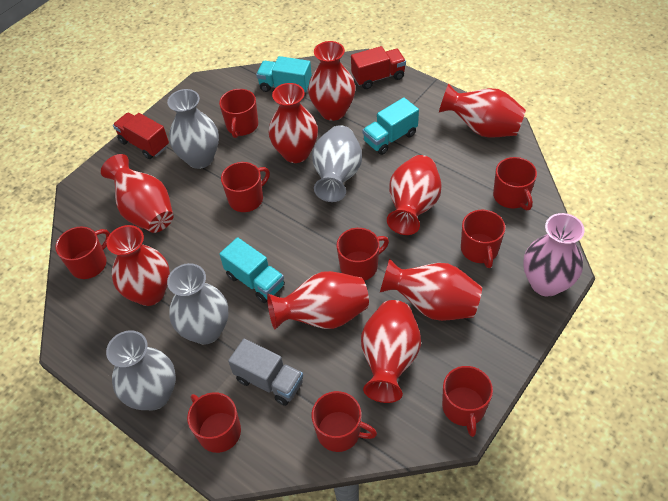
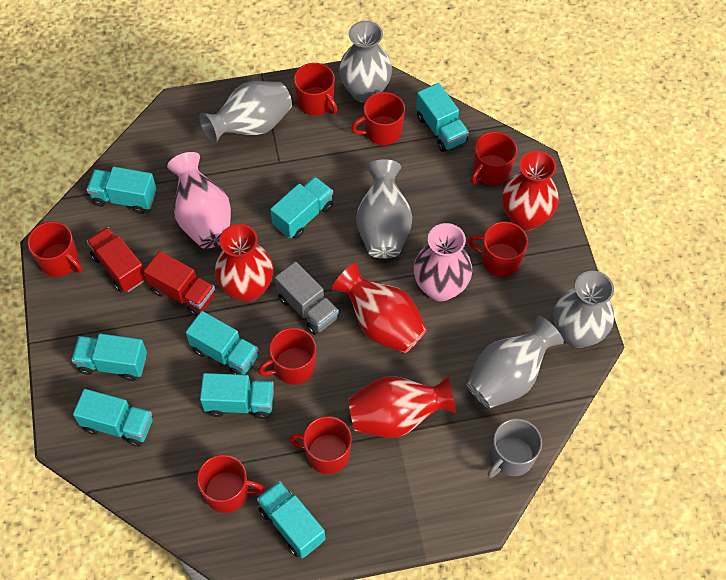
grey mug: 0 -> 1
grey vase: 4 -> 5
pink vase: 1 -> 2
red mug: 9 -> 8
red vase: 9 -> 4
turquoise truck: 3 -> 8

